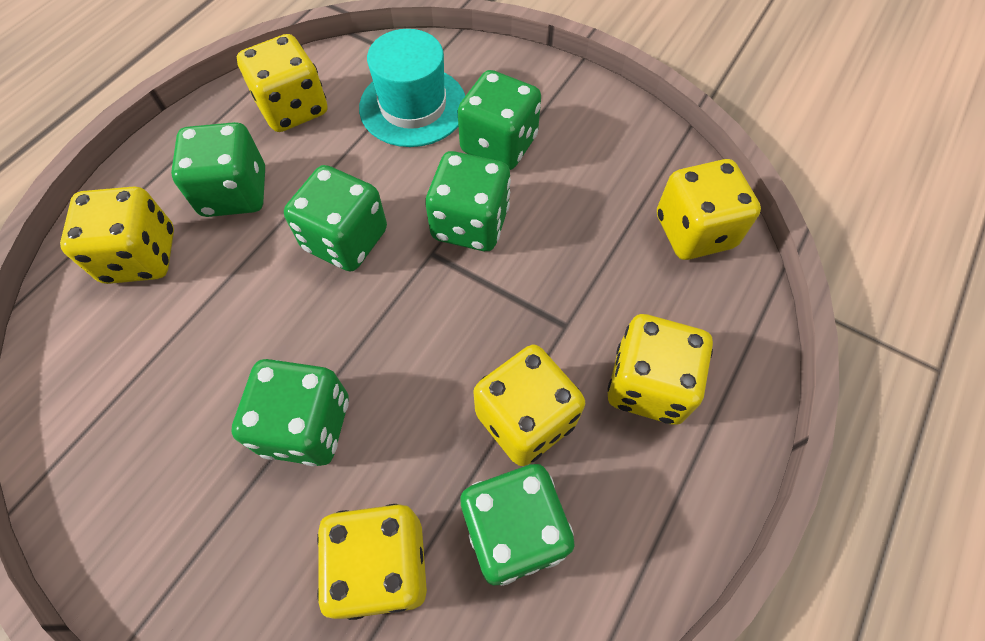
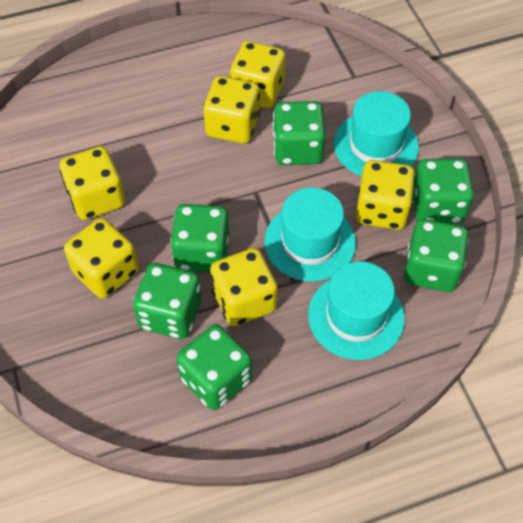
turquoise hat: 1 -> 3

